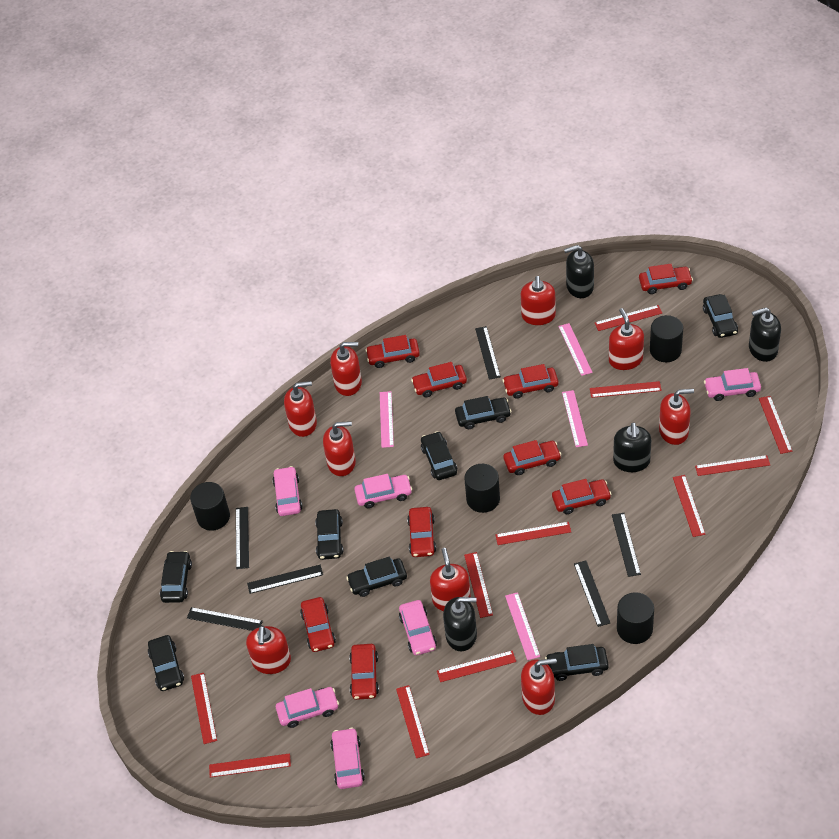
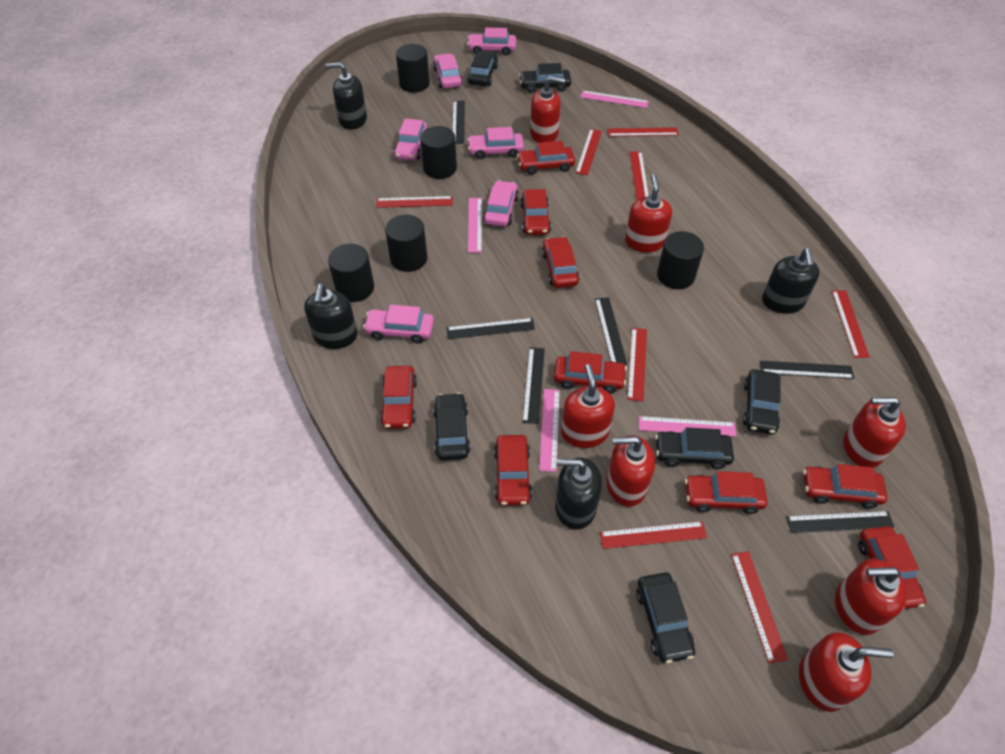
black car: 8 -> 6
black cylinder: 4 -> 5
red ruler: 11 -> 8
red soap dispenser: 9 -> 7

